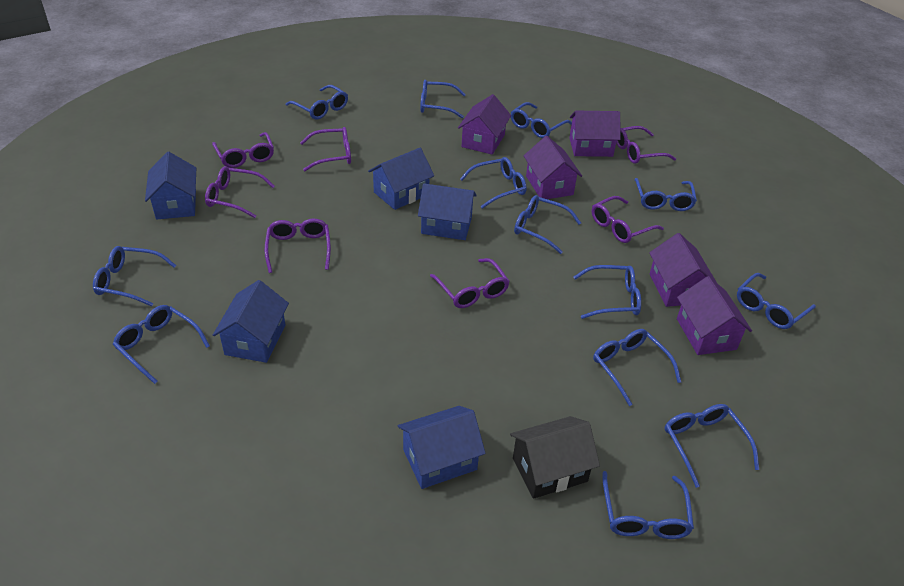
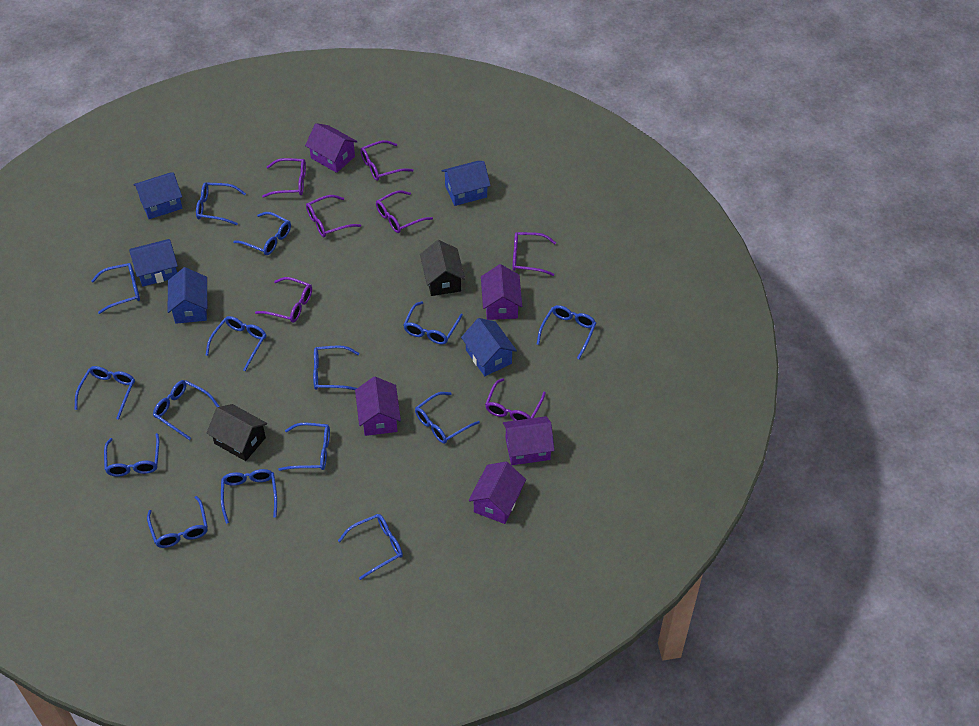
black house: 1 -> 2
blue glasses: 13 -> 15

